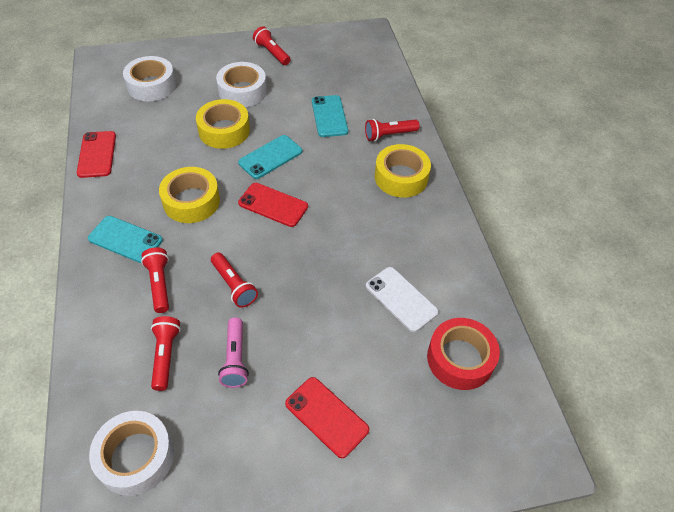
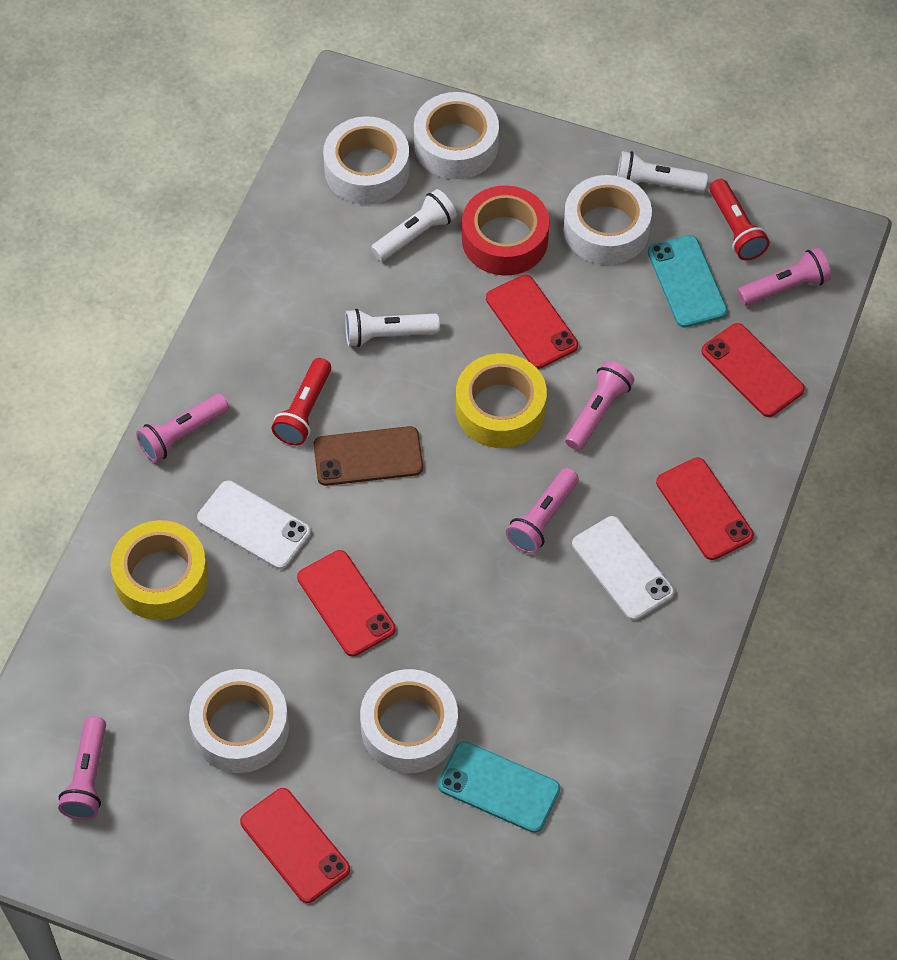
brown phone: 0 -> 1
pink flashlight: 1 -> 5
red flashlight: 5 -> 2
red phone: 3 -> 5
turquoise phone: 3 -> 2
white flashlight: 0 -> 3
white phone: 1 -> 2
white tape: 3 -> 5
yellow tape: 3 -> 2

